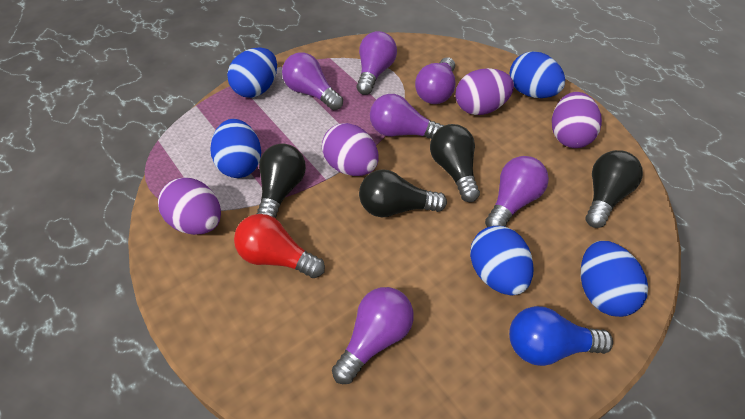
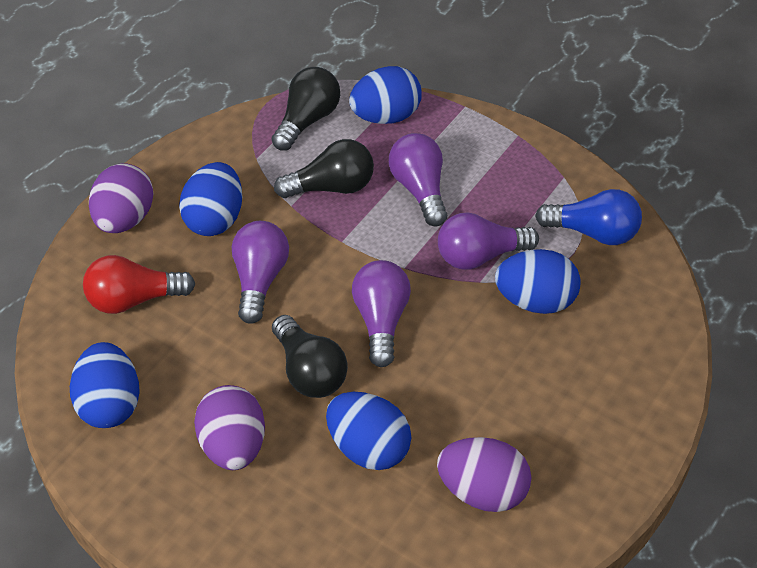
black light bulb: 4 -> 3
purple egg: 4 -> 3
purple light bulb: 6 -> 4

